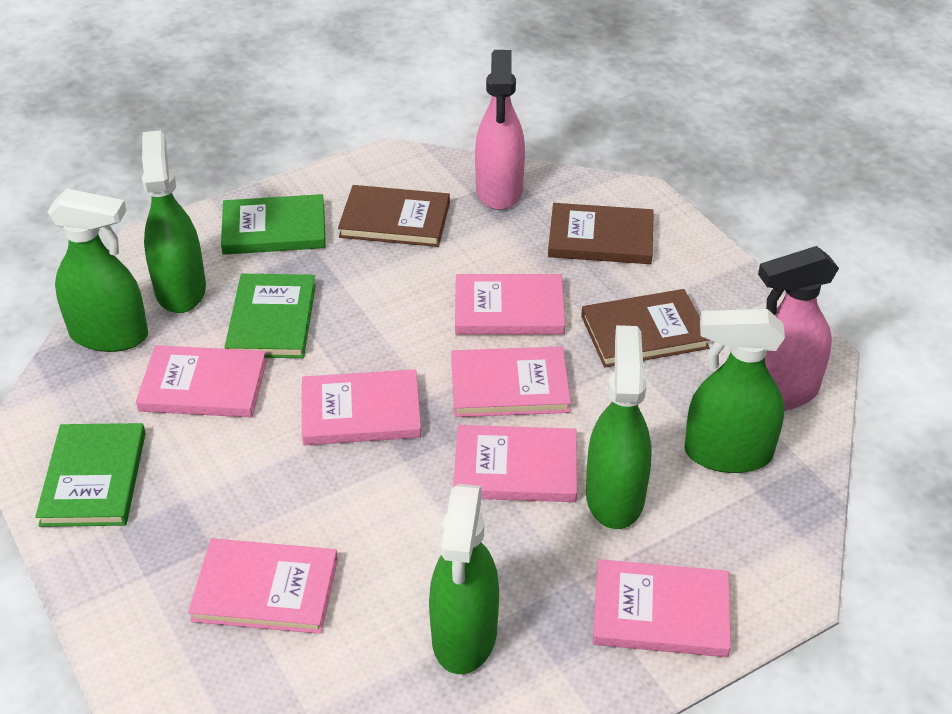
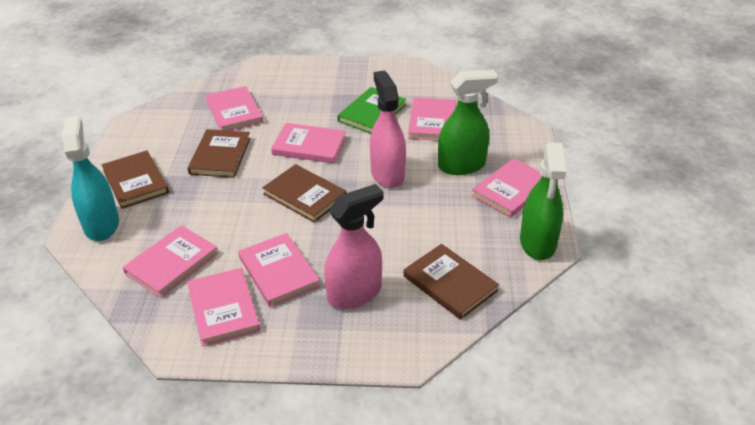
brown book: 3 -> 4
green book: 3 -> 1
green spray bottle: 5 -> 2
turquoise spray bottle: 0 -> 1

